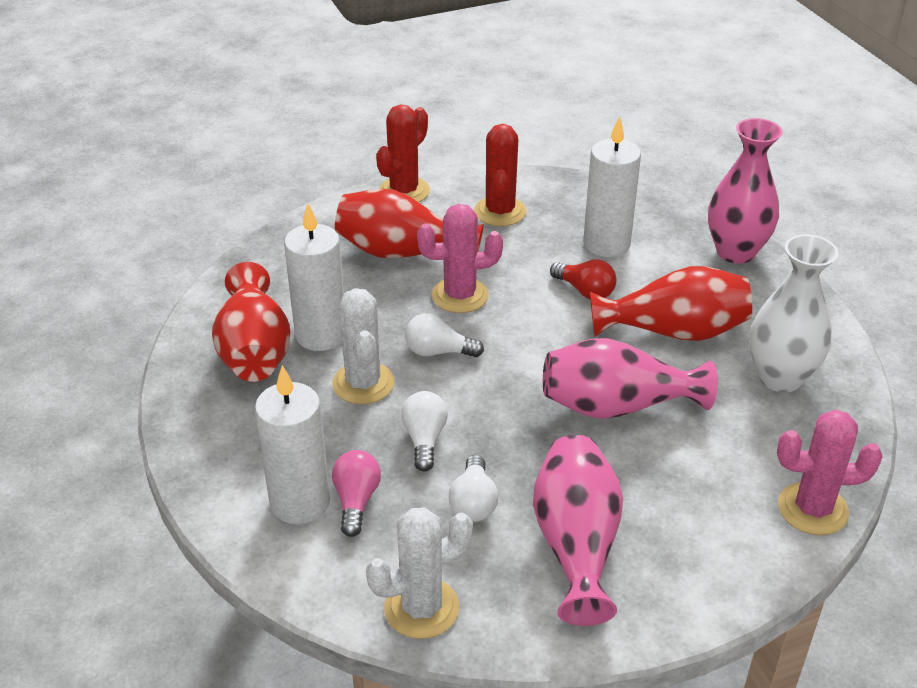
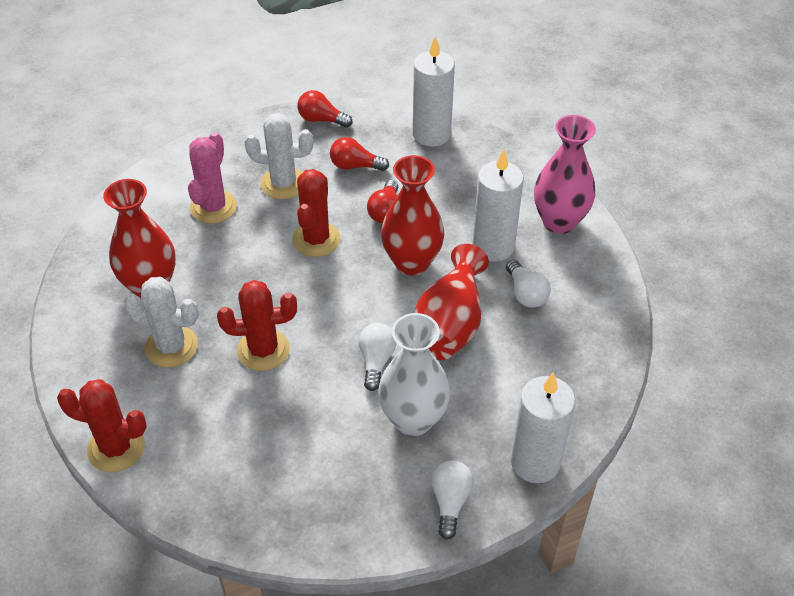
pink cactus: 2 -> 1
pink light bulb: 1 -> 0
pink vase: 3 -> 1
red cactus: 2 -> 3
red light bulb: 1 -> 3

